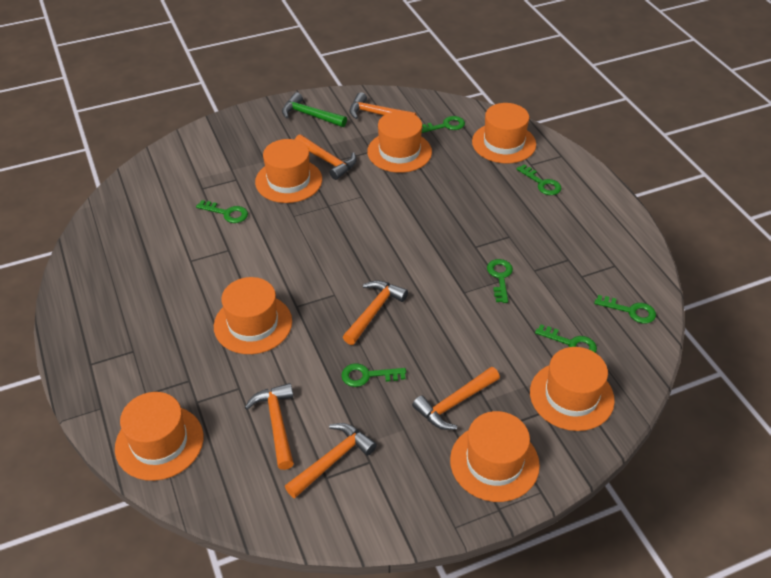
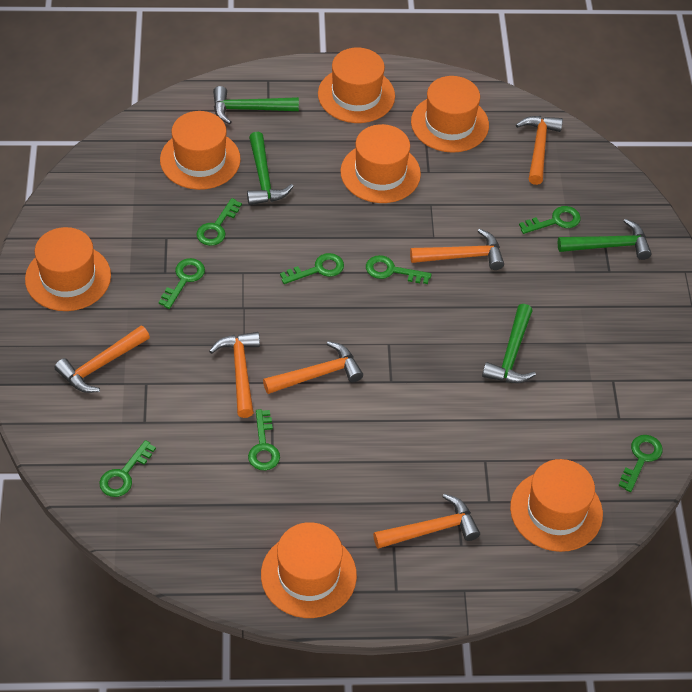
green hammer: 1 -> 4
green key: 7 -> 8

